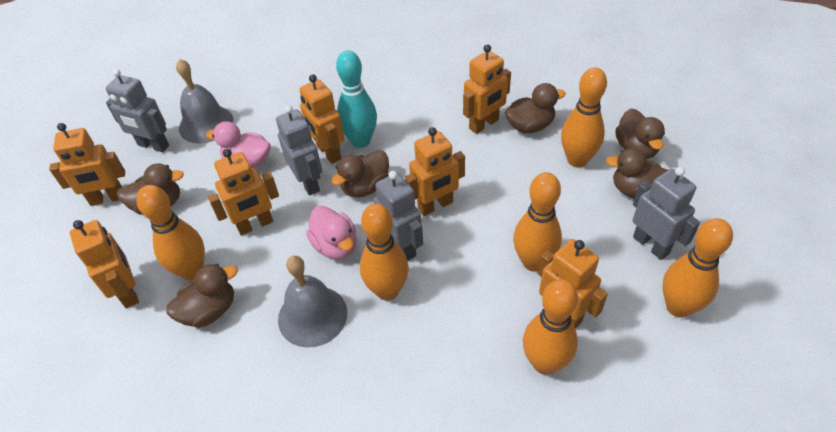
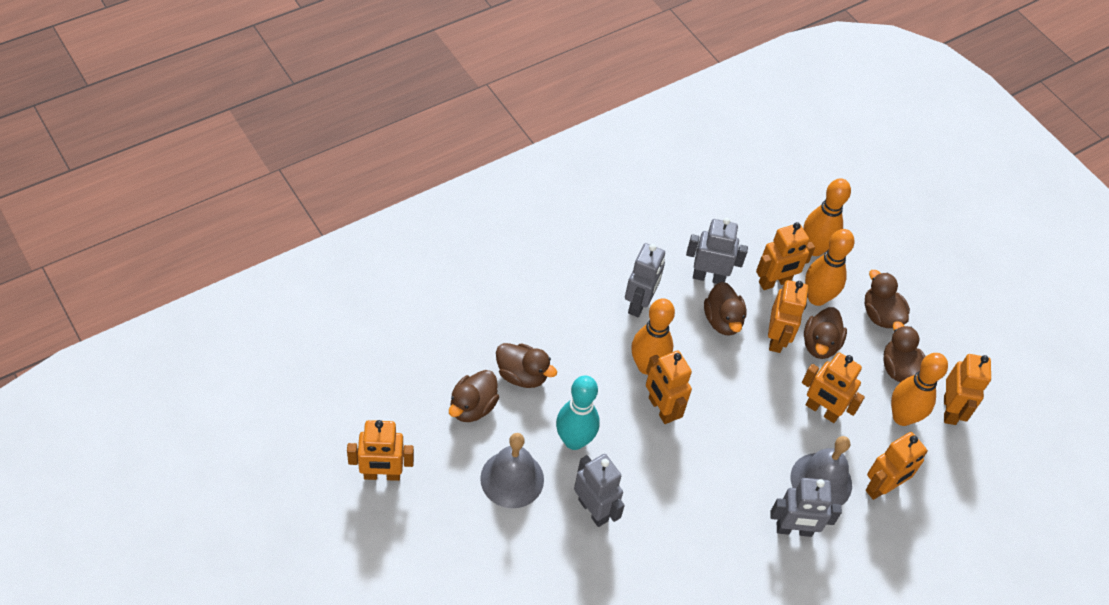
orange bowling pin: 6 -> 4
pink duck: 2 -> 0

